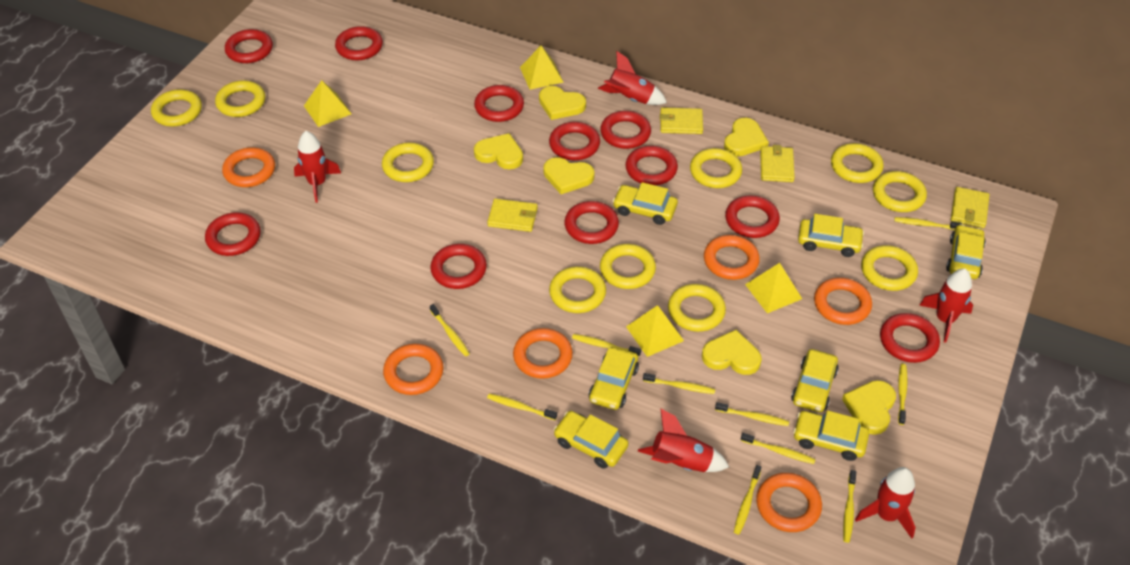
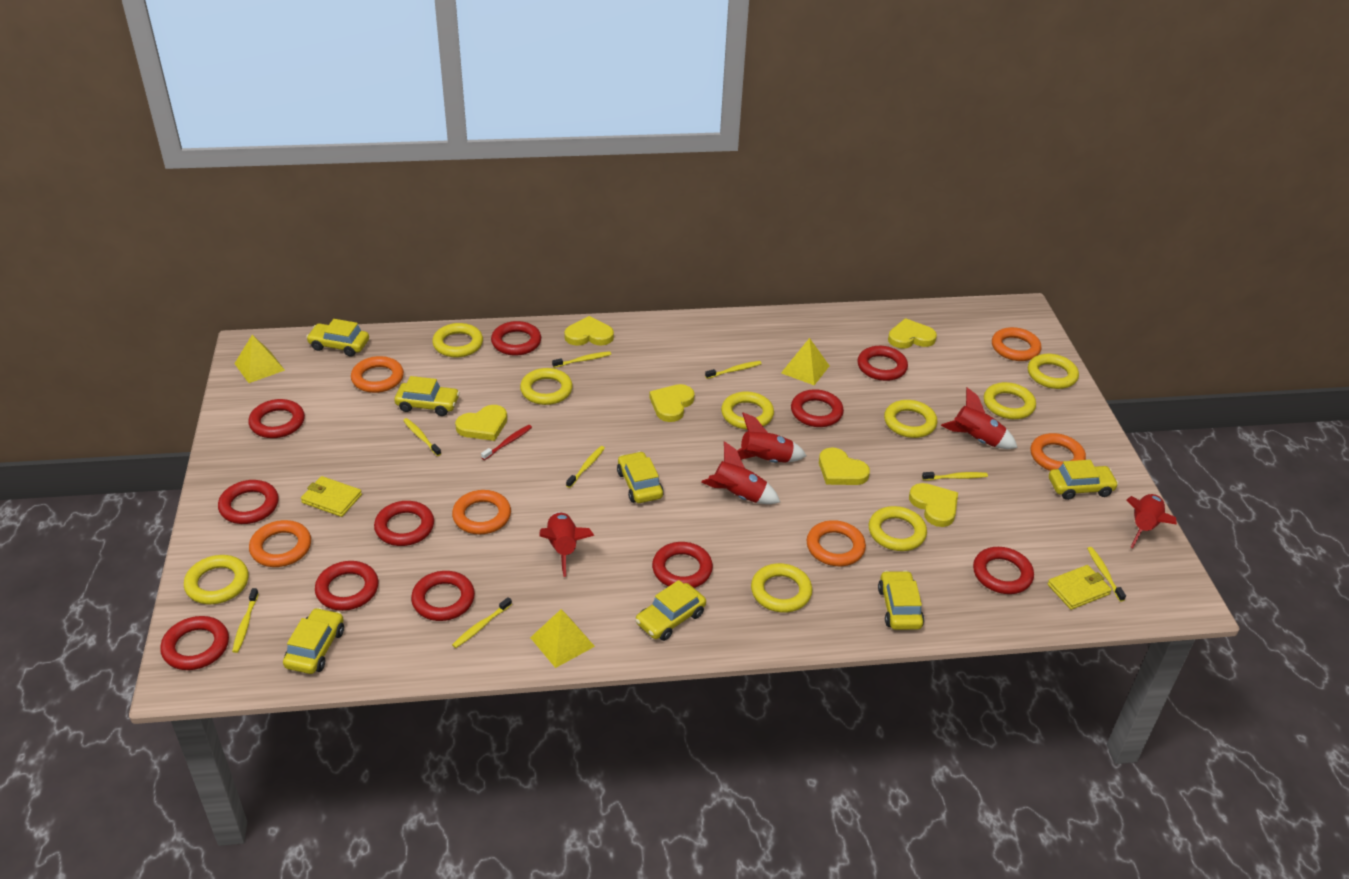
red toothbrush: 0 -> 1
yellow pyramid: 4 -> 3
yellow ring: 10 -> 9
yellow toothbrush: 10 -> 8
yellow wallet: 4 -> 2

